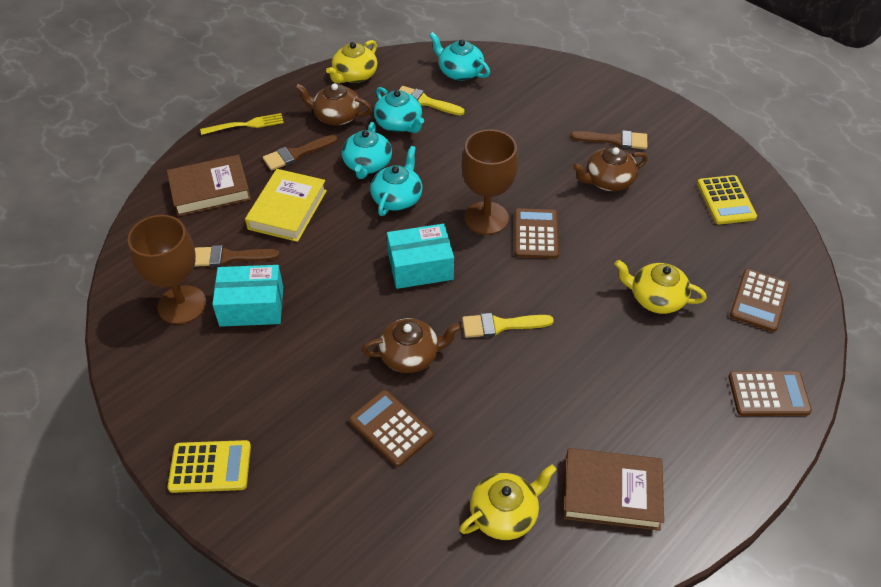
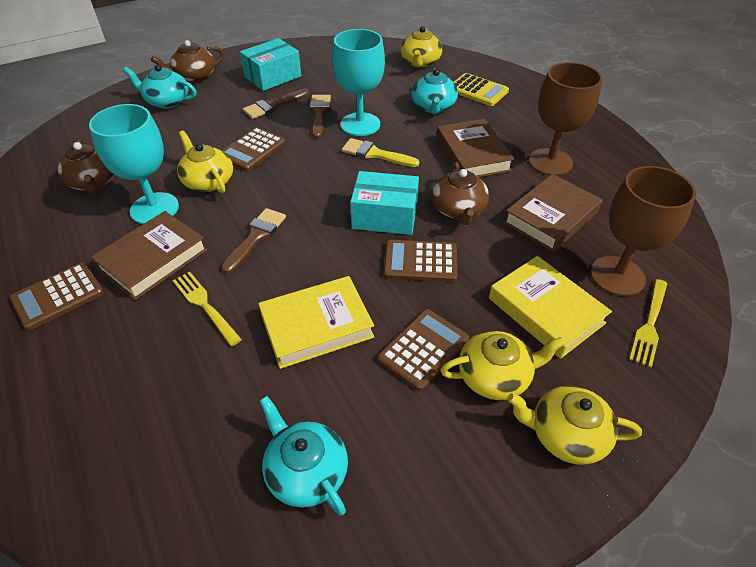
brown book: 2 -> 3
turquoise goblet: 0 -> 2
turquoise teapot: 4 -> 3
yellow book: 1 -> 2
yellow brush: 2 -> 1
yellow calculator: 2 -> 1
yellow fork: 1 -> 2
yellow teapot: 3 -> 4

